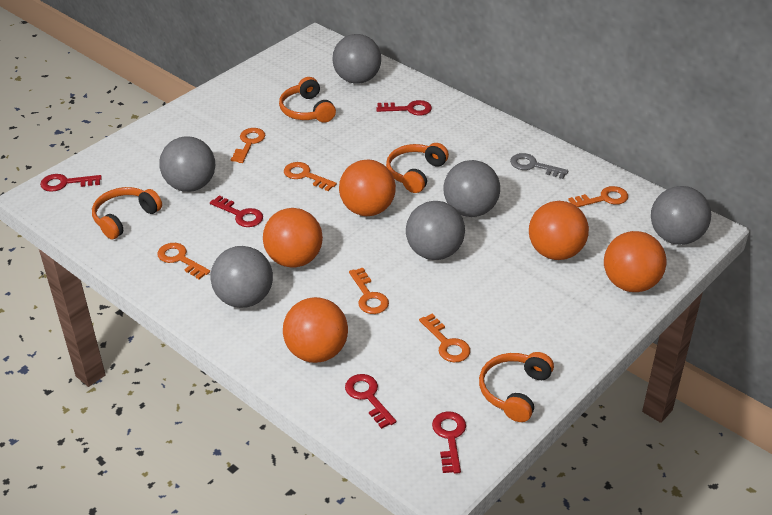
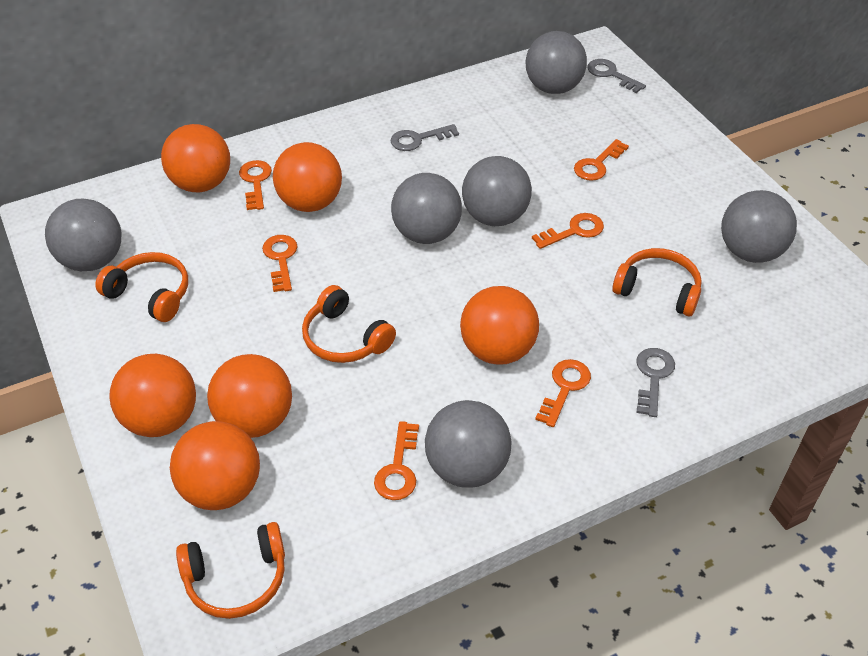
grey key: 1 -> 3
orange ball: 5 -> 6
red key: 5 -> 0

